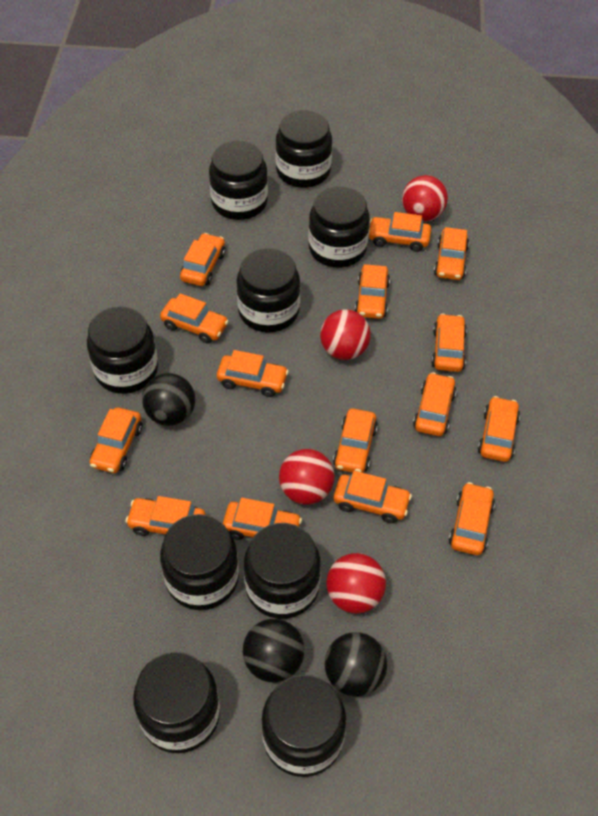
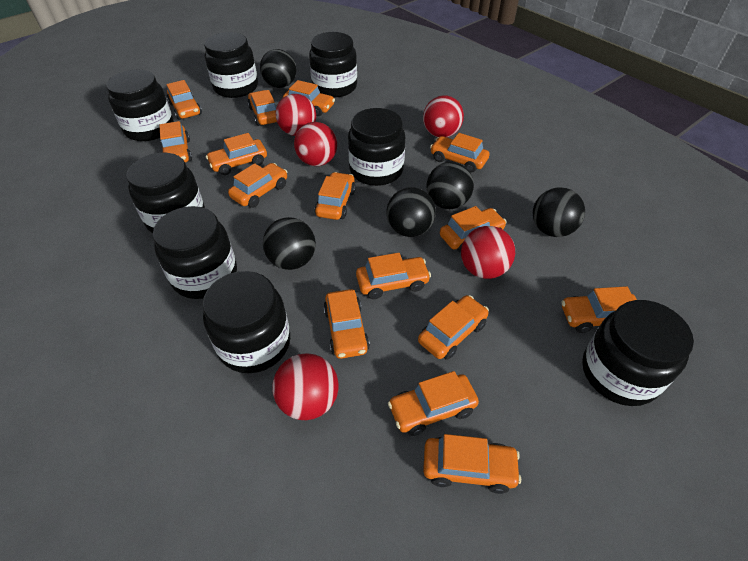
black ball: 3 -> 5
black jar: 9 -> 8
red ball: 4 -> 5

